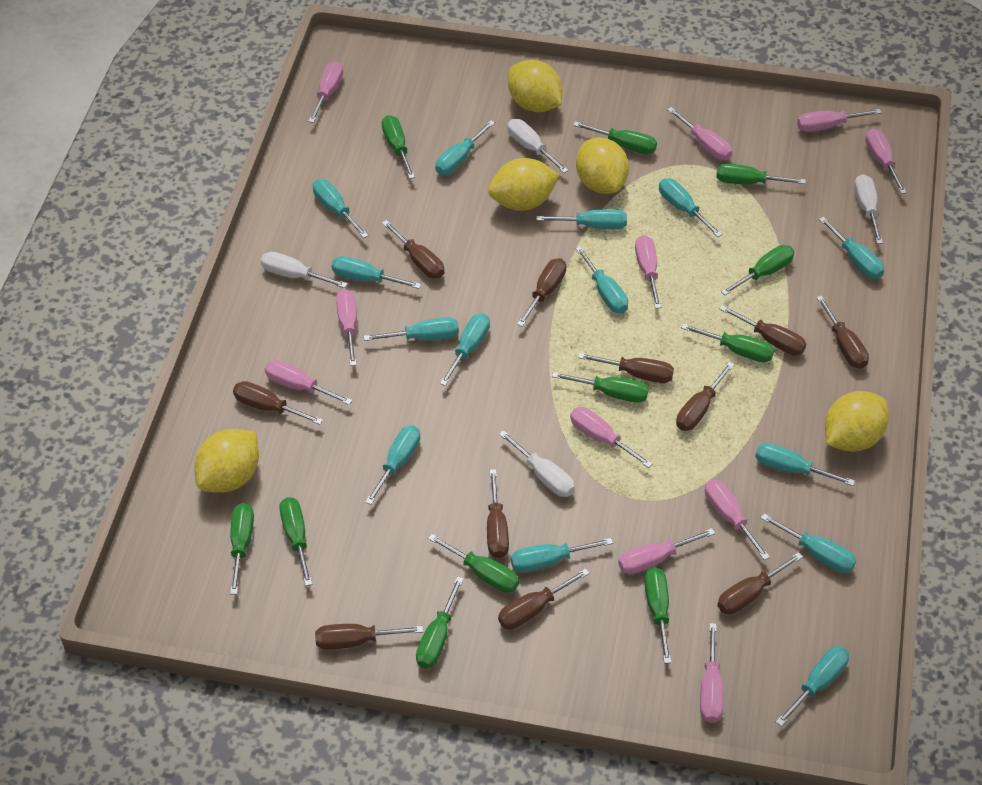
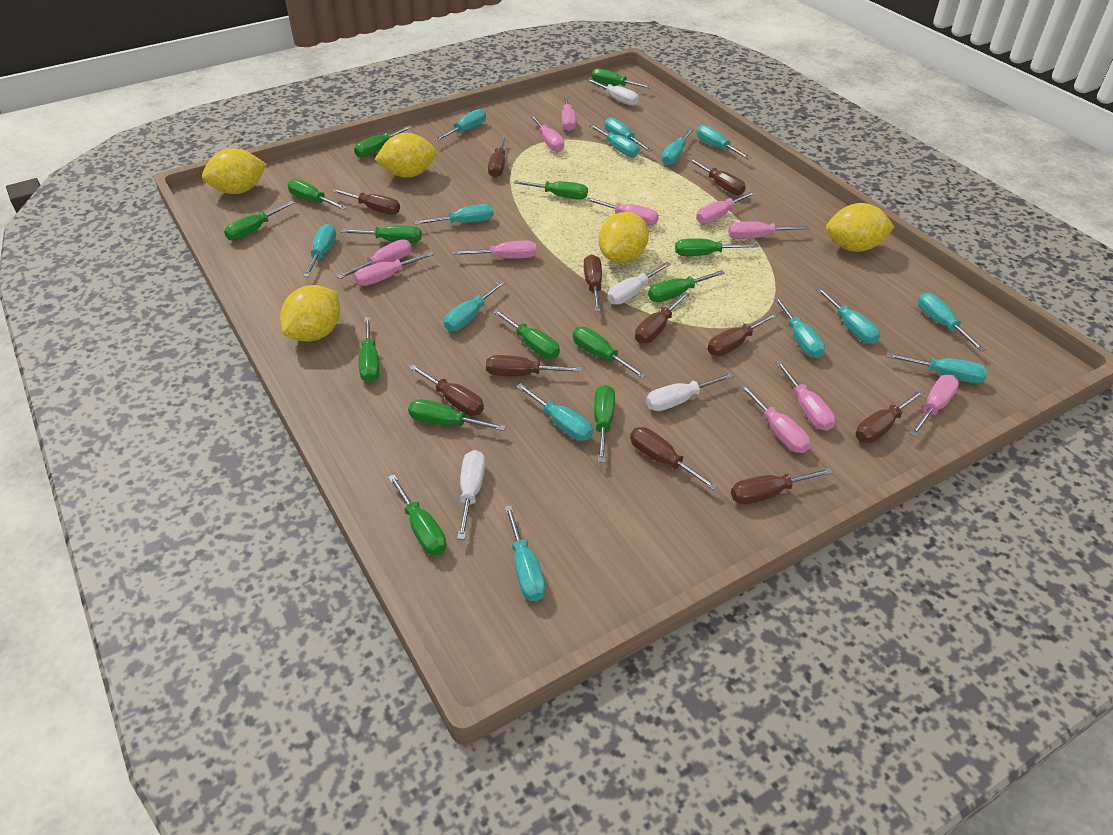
green screwdriver: 11 -> 14

